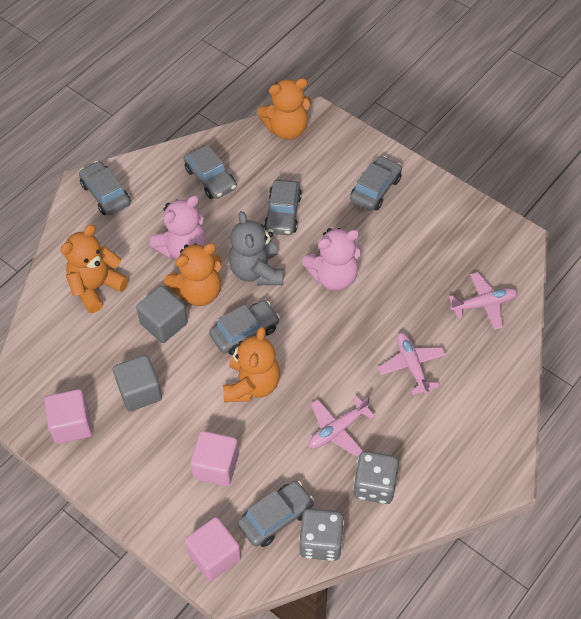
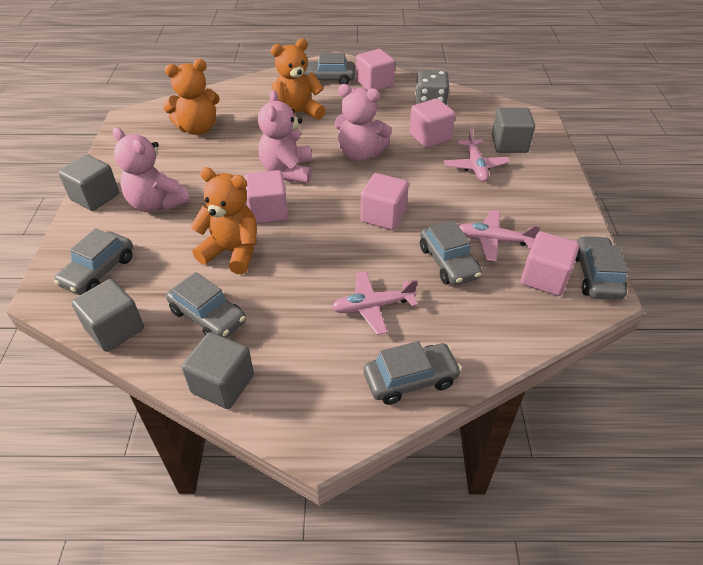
grey cube: 2 -> 4
grey dice: 2 -> 1
grey teddy bear: 1 -> 0
orange teddy bear: 4 -> 3
pink cube: 3 -> 5
pink teddy bear: 2 -> 3

